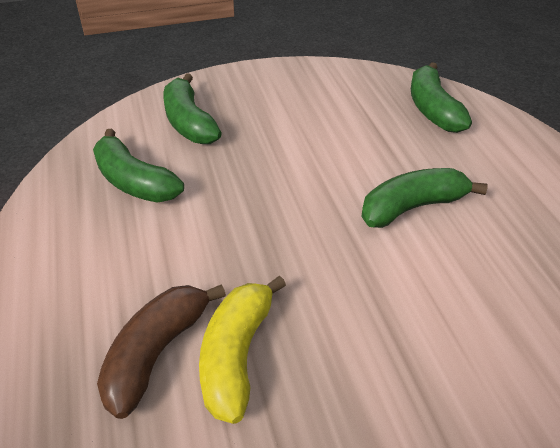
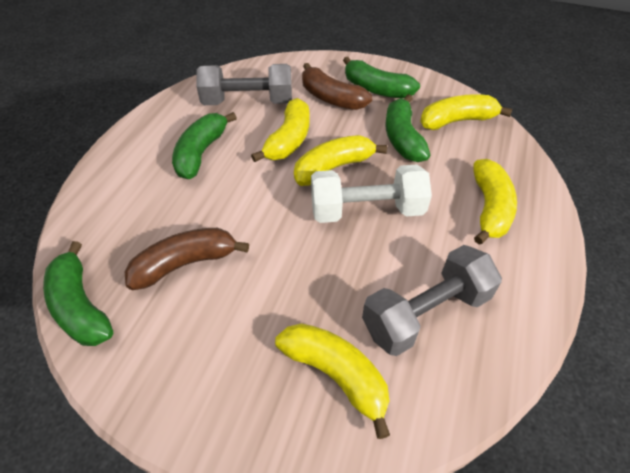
brown banana: 1 -> 2
grey dumbbell: 0 -> 2
white dumbbell: 0 -> 1
yellow banana: 1 -> 5

